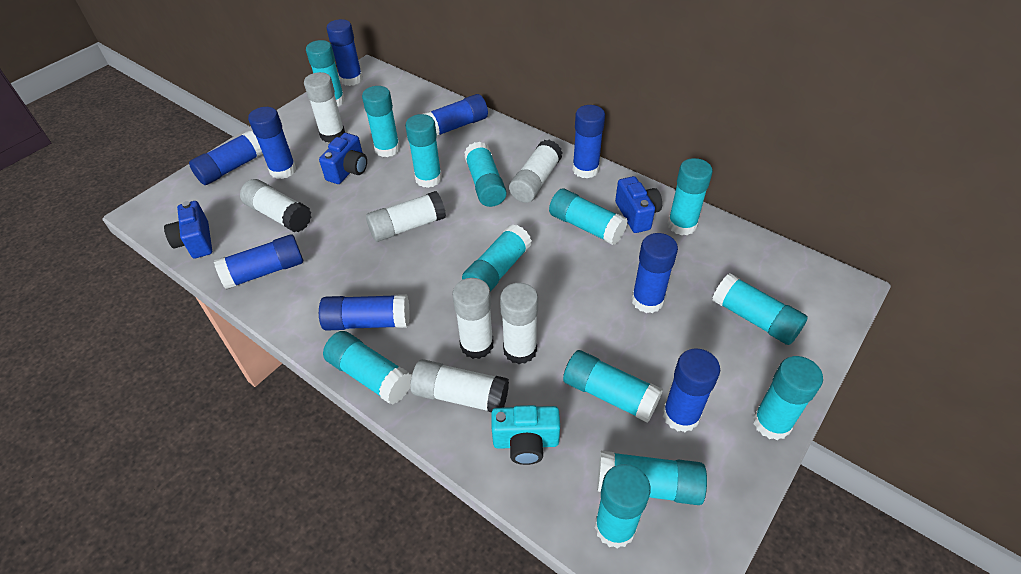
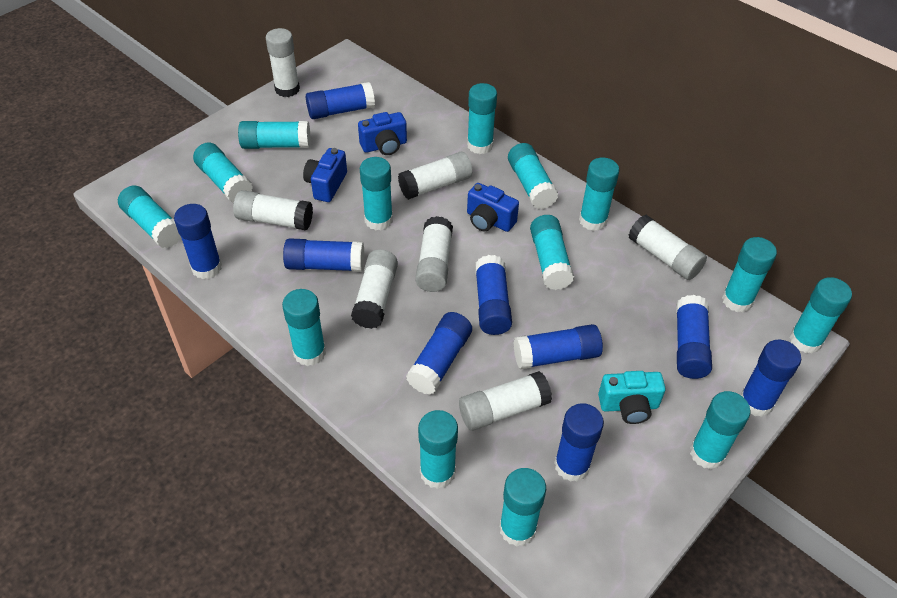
turquoise glue stick: 13 -> 14

